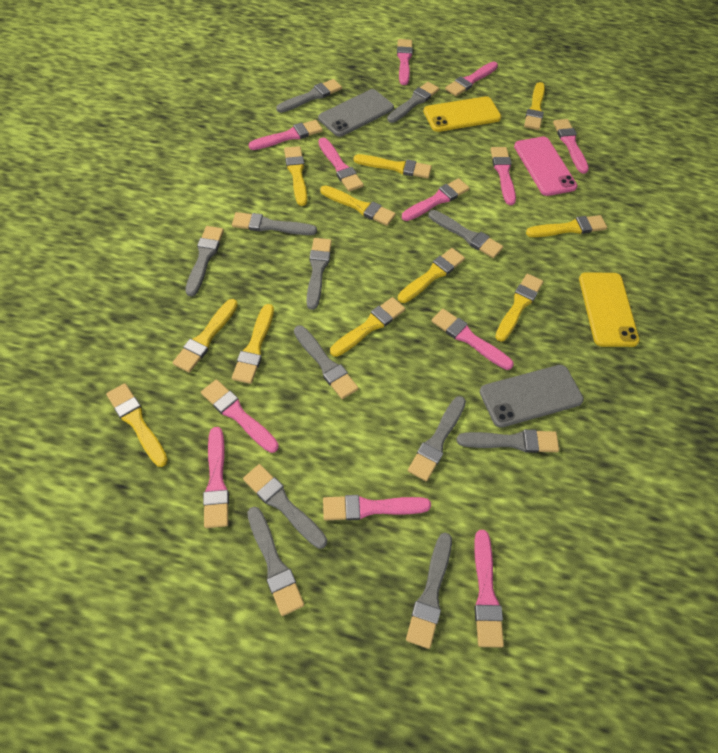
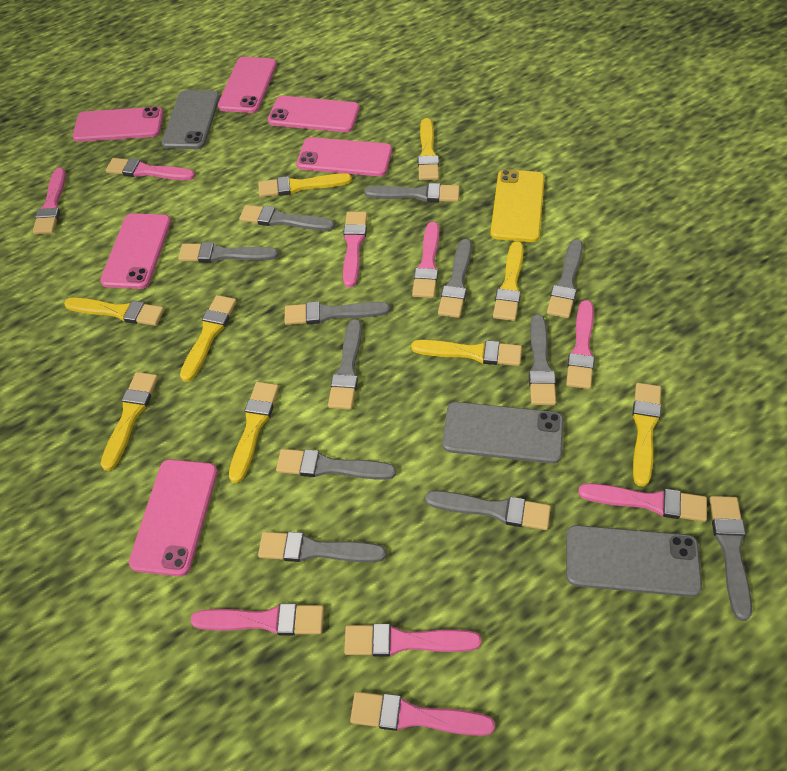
grey phone: 2 -> 3
pink brush: 12 -> 9
pink phone: 1 -> 6
yellow brush: 11 -> 9
yellow phone: 2 -> 1

